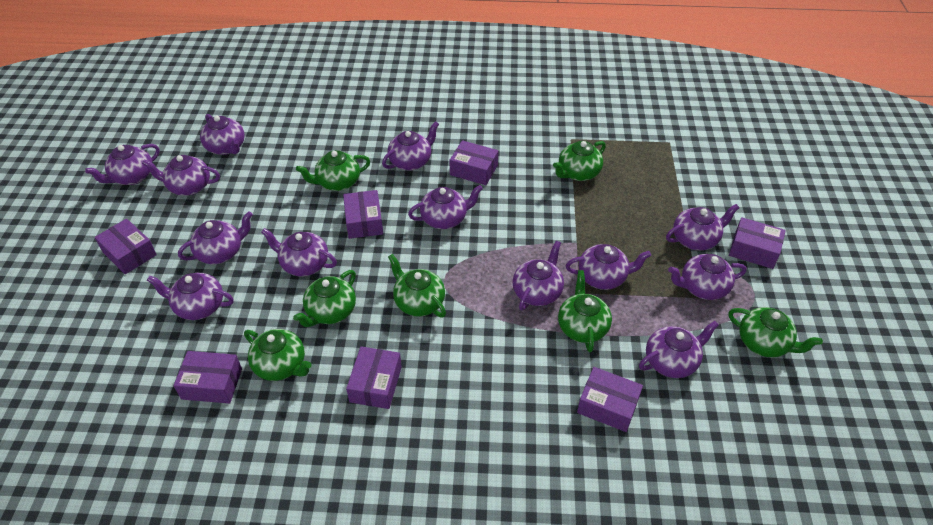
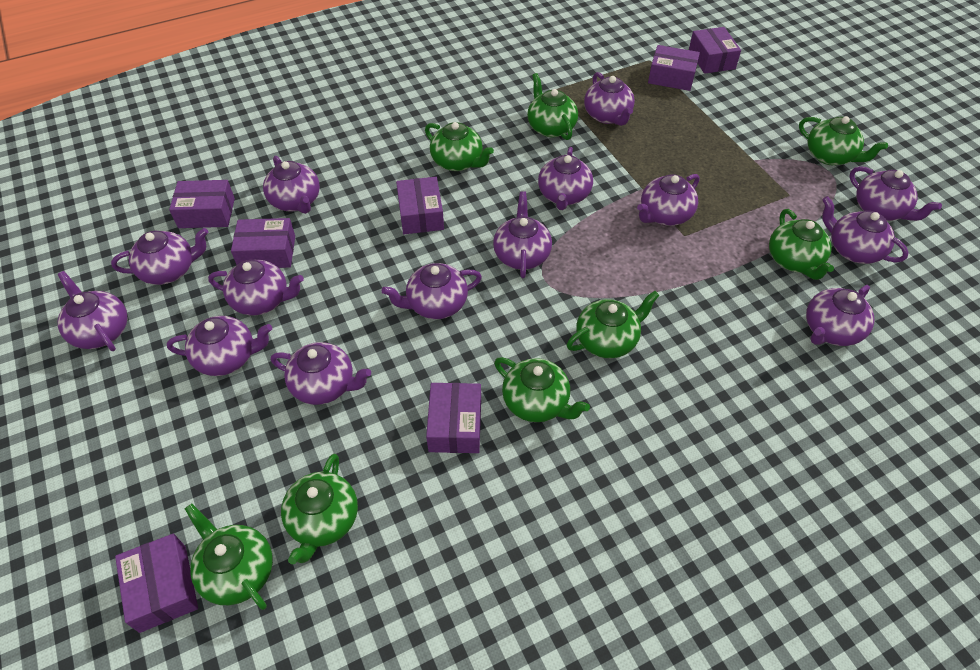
green teapot: 7 -> 8
purple teapot: 13 -> 14

